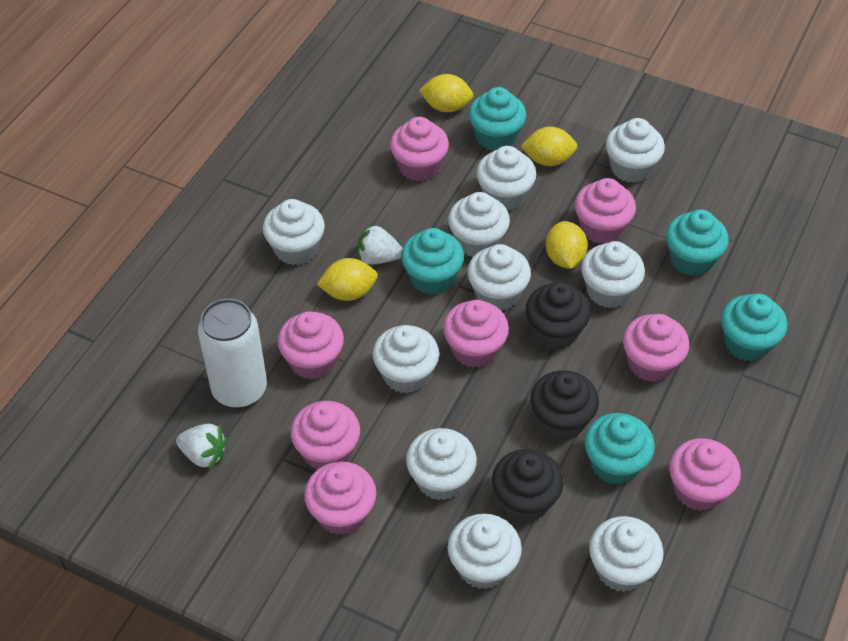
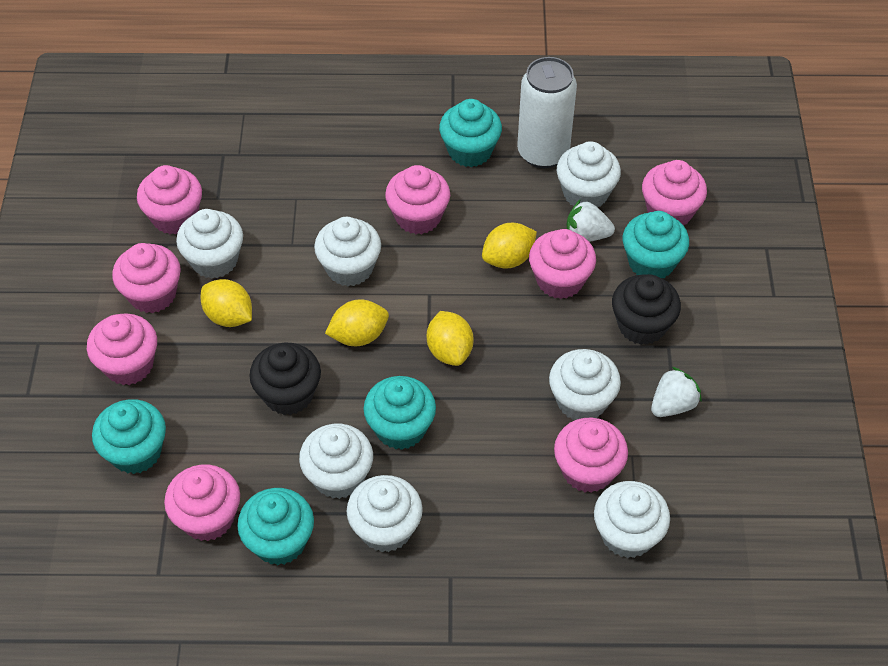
black cupcake: 3 -> 2
white cupcake: 10 -> 7

